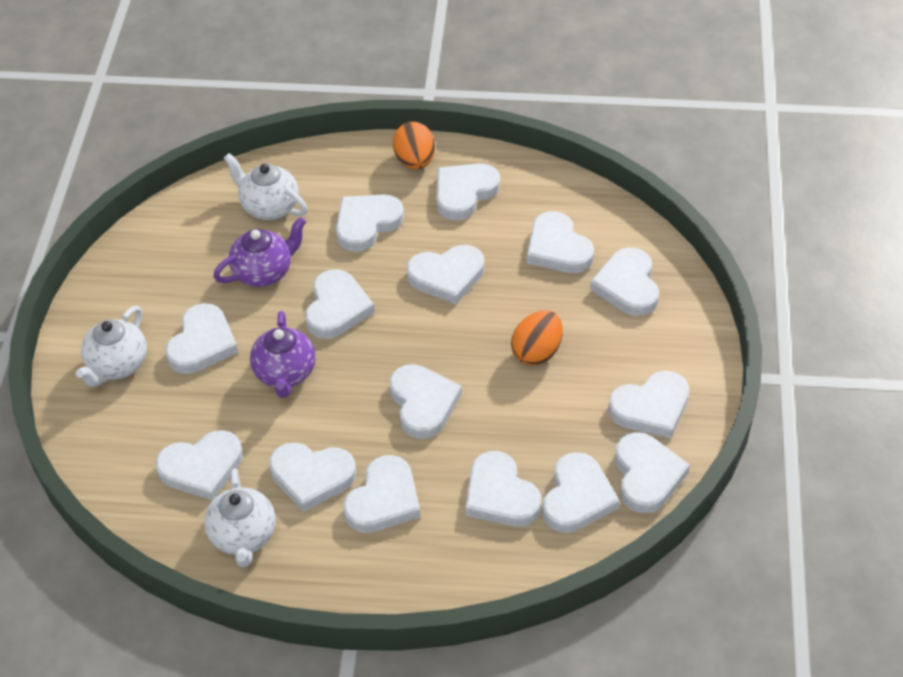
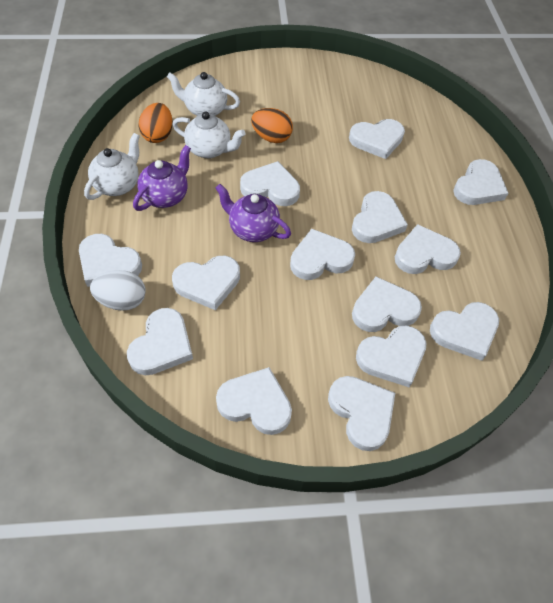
white egg: 0 -> 1
white heart: 15 -> 14

